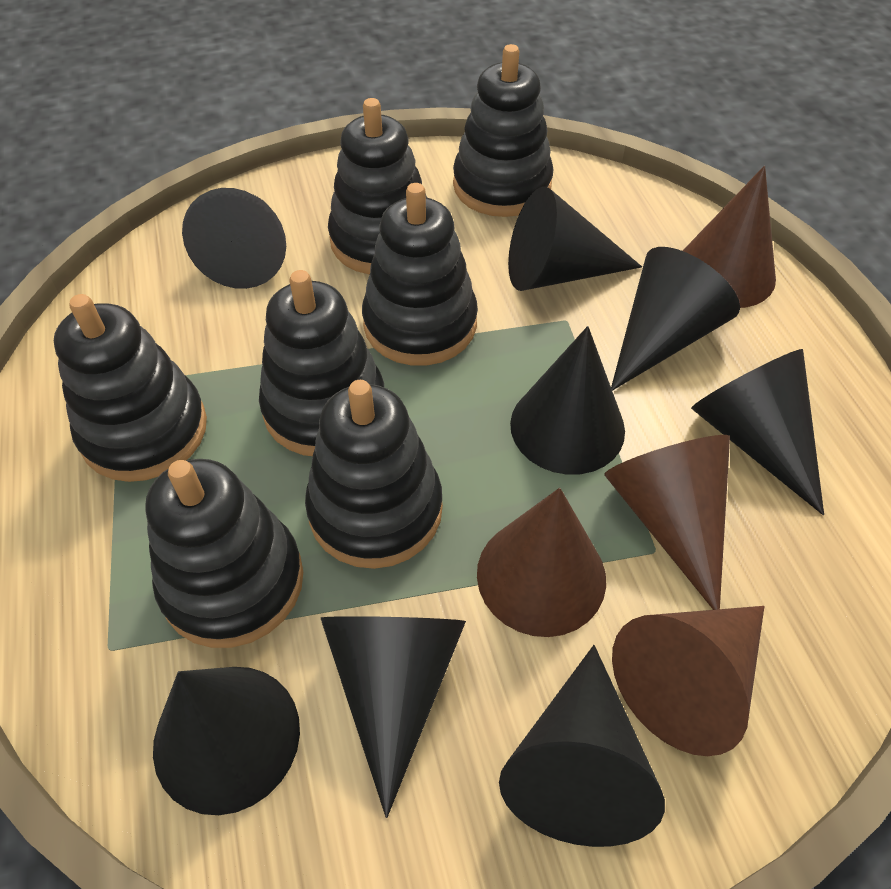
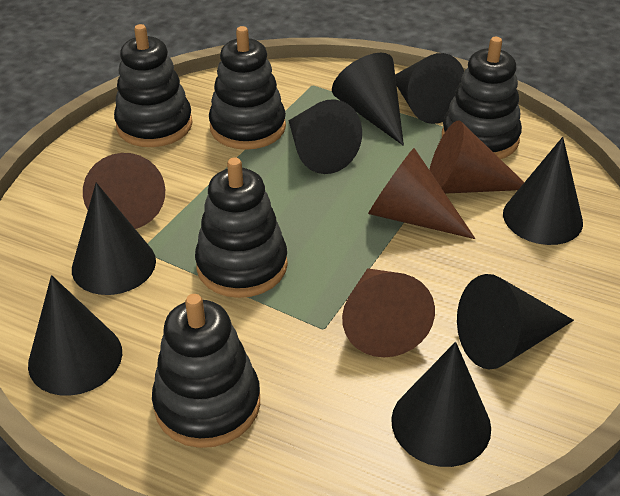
black stacking toy: 7 -> 5

